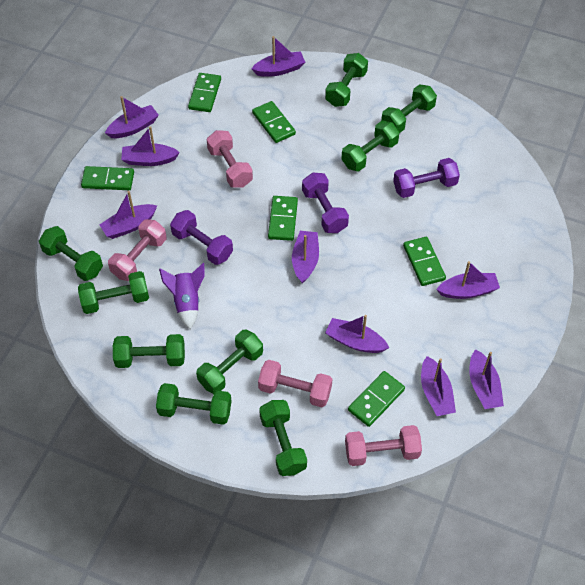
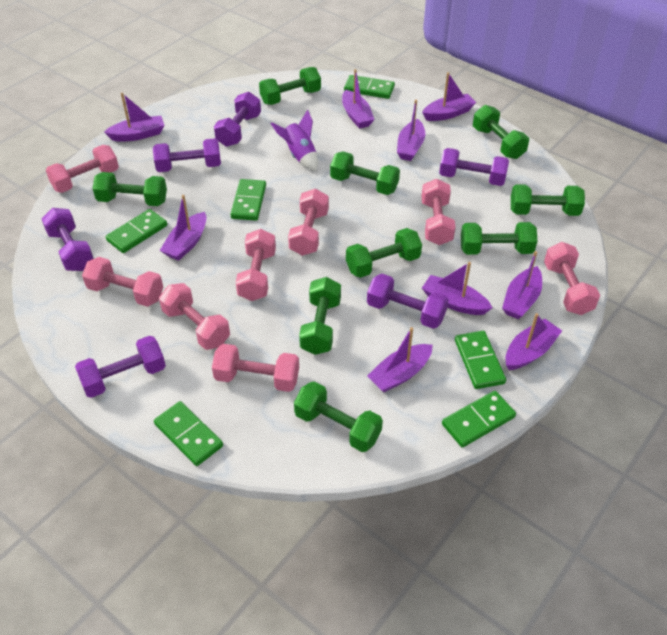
pink dumbbell: 4 -> 8
purple dumbbell: 3 -> 6

